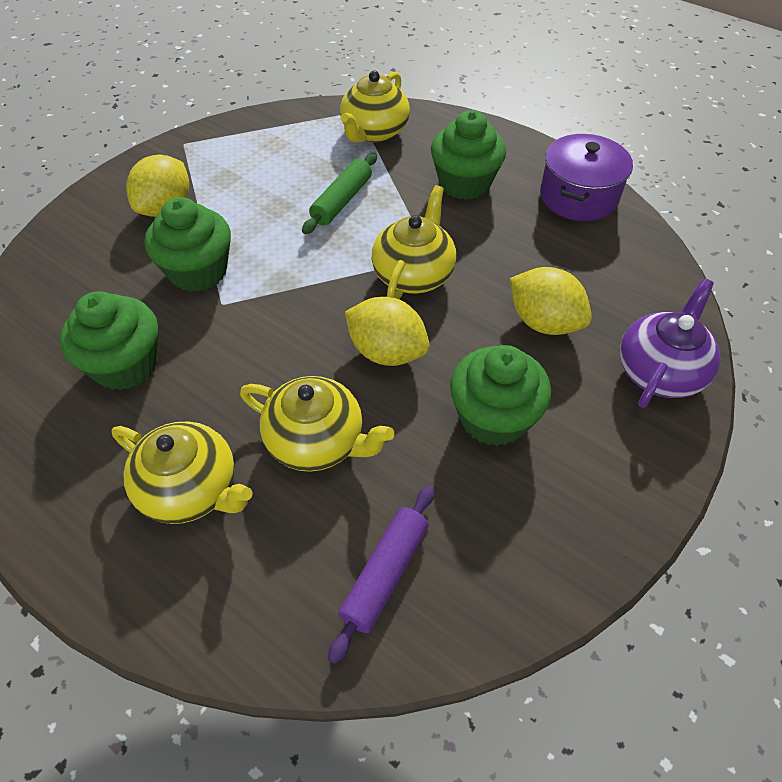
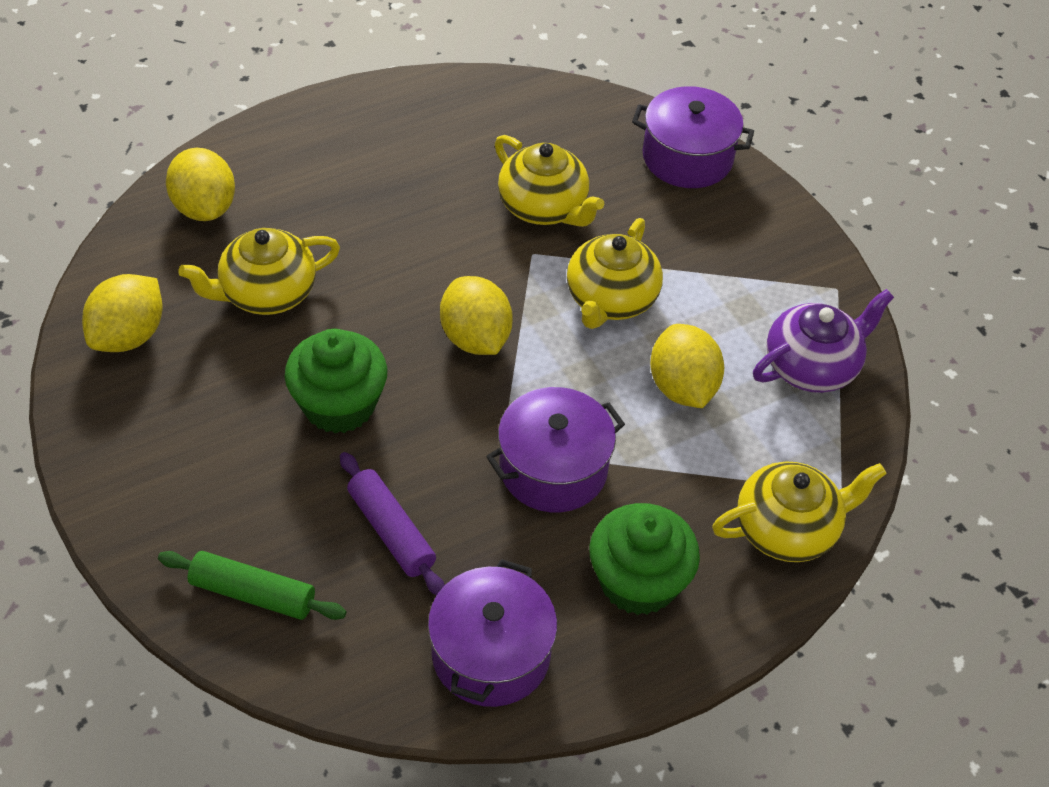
green cupcake: 4 -> 2
purple pot: 1 -> 3
yellow lemon: 3 -> 4

